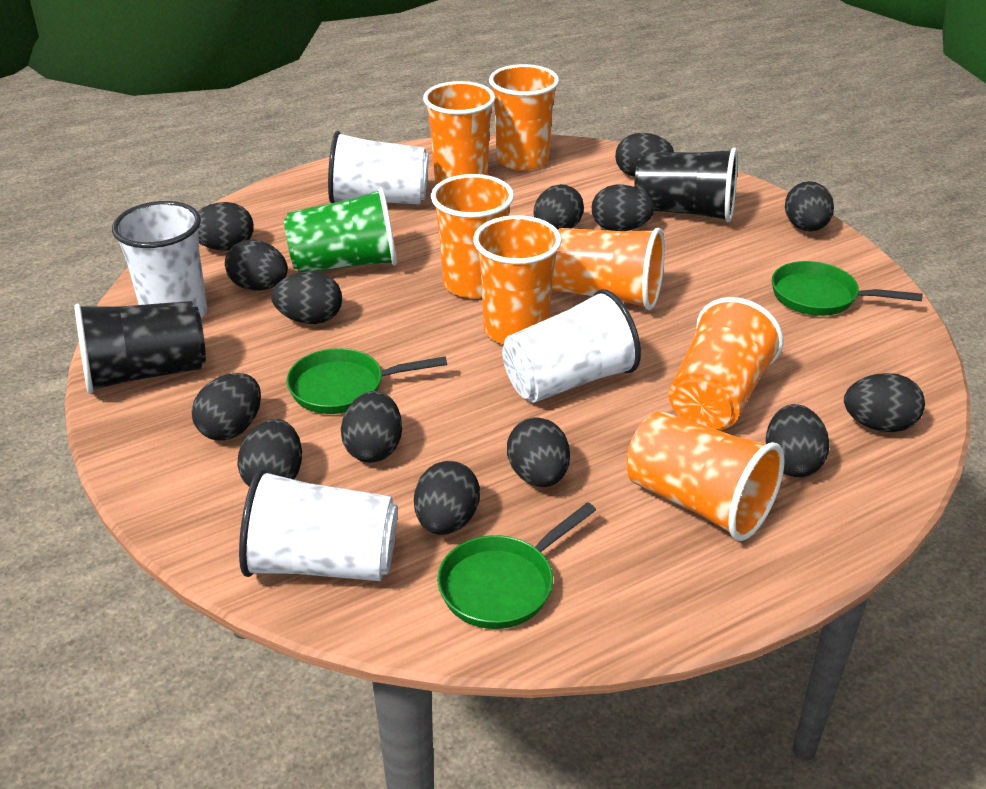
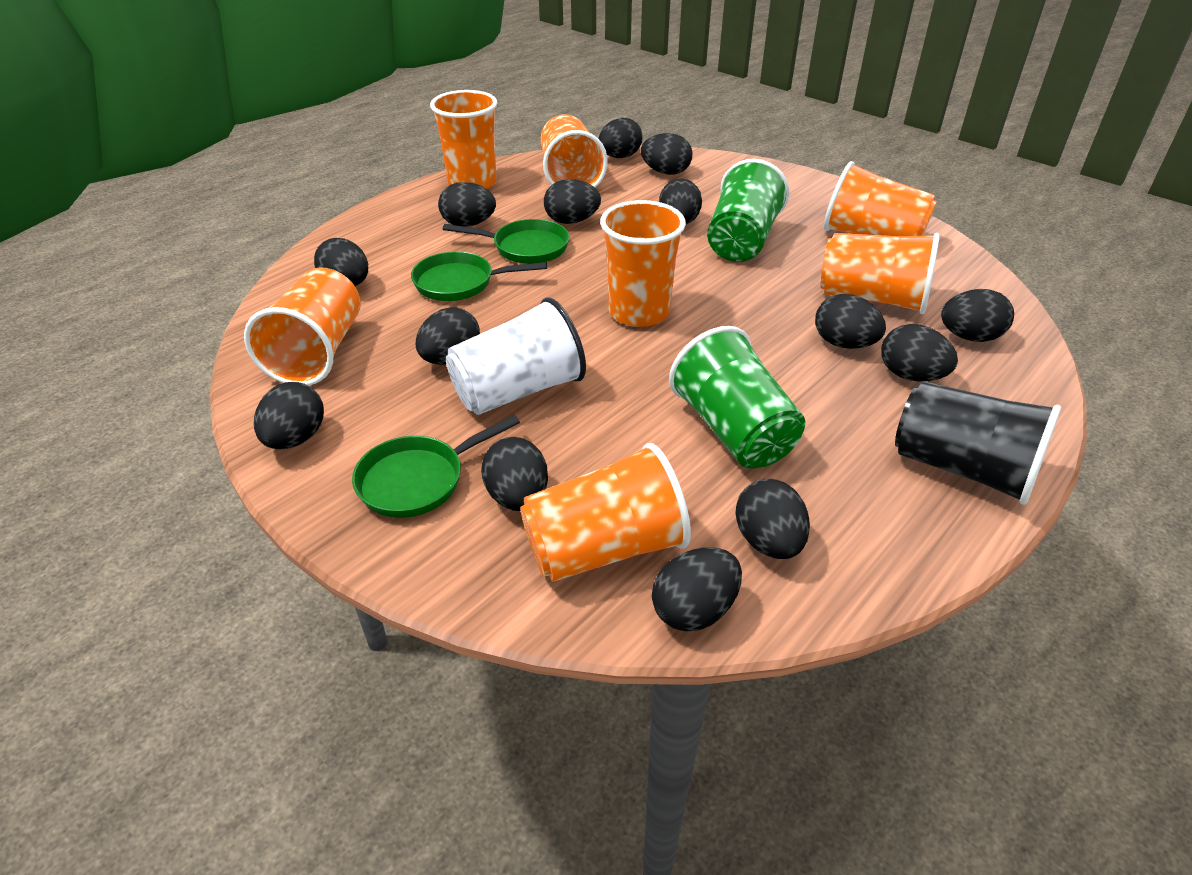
black cup: 2 -> 1
green cup: 1 -> 2
white cup: 4 -> 1

